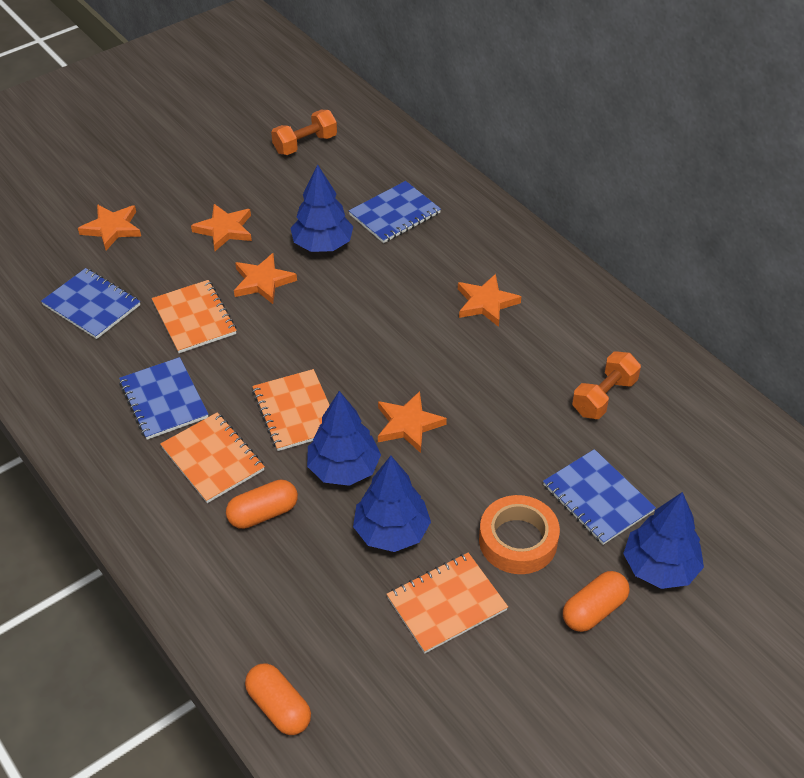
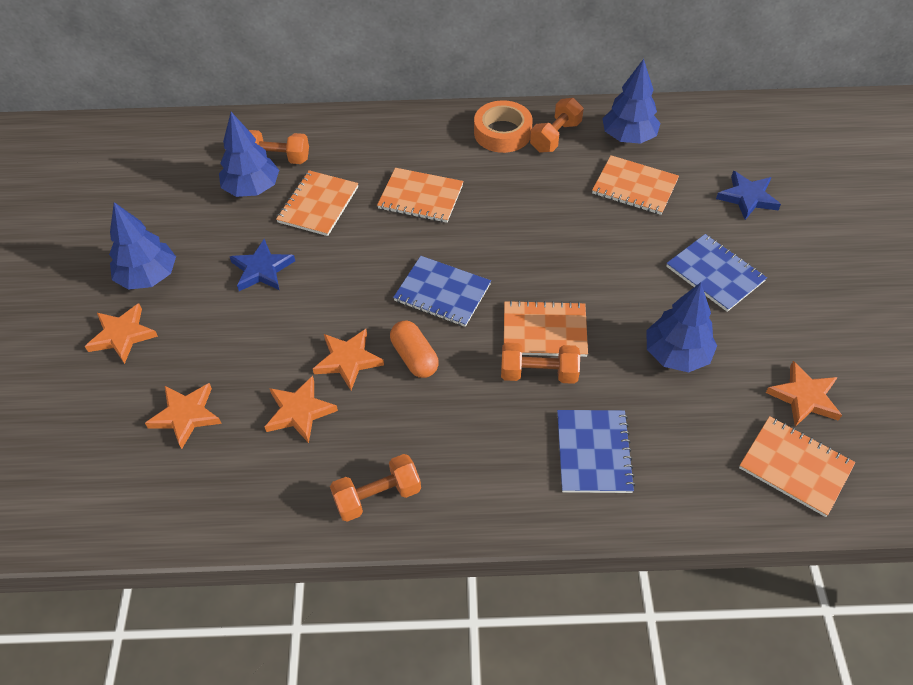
blue notebook: 4 -> 3
blue star: 0 -> 2
orange capsule: 3 -> 1
orange dumbbell: 2 -> 4
orange notebook: 4 -> 5

